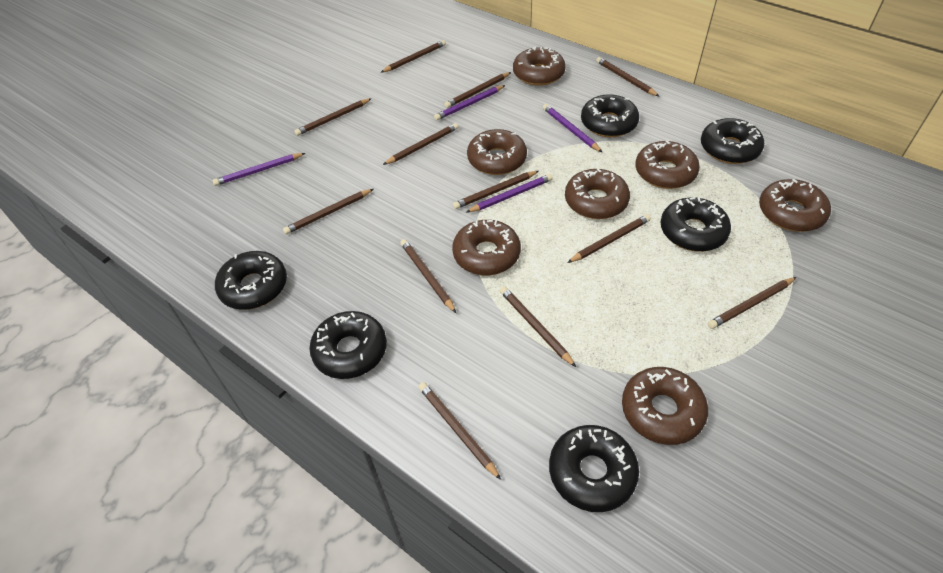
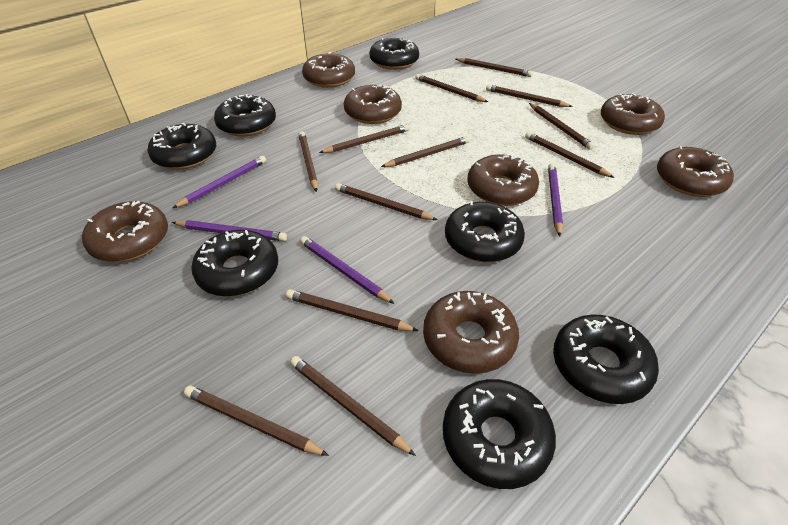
black donut: 6 -> 7

